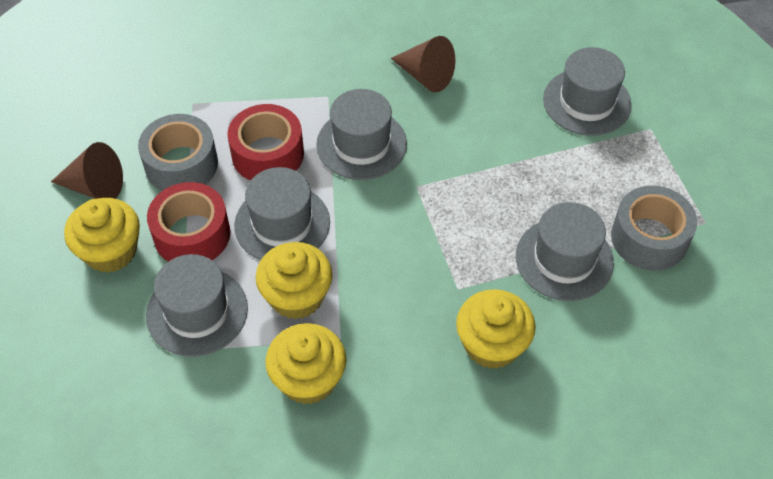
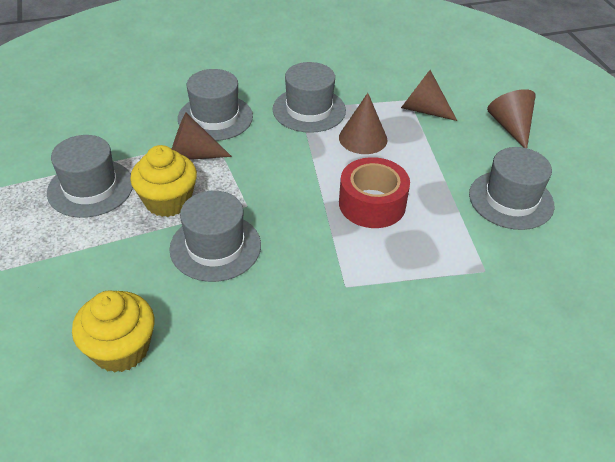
brown cone: 2 -> 4
grey tape: 2 -> 0
red tape: 2 -> 1
yellow cupcake: 4 -> 2

